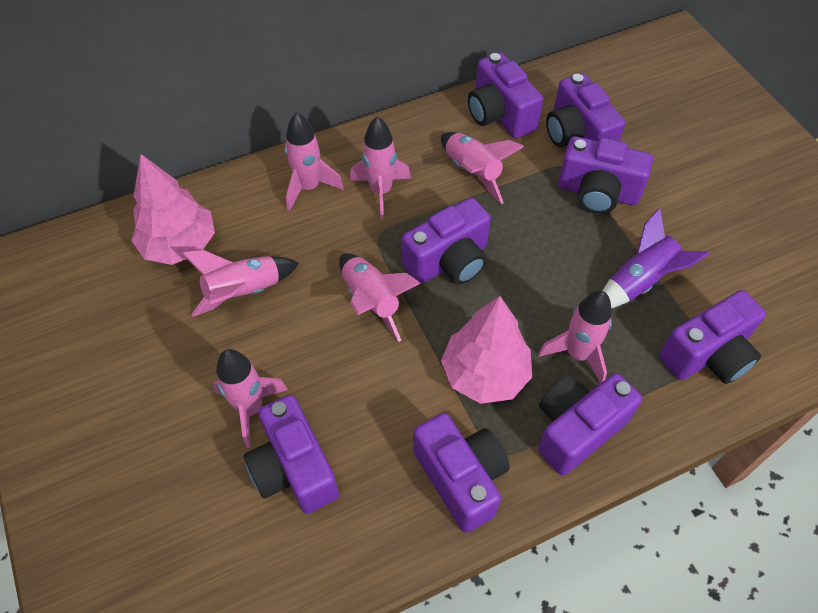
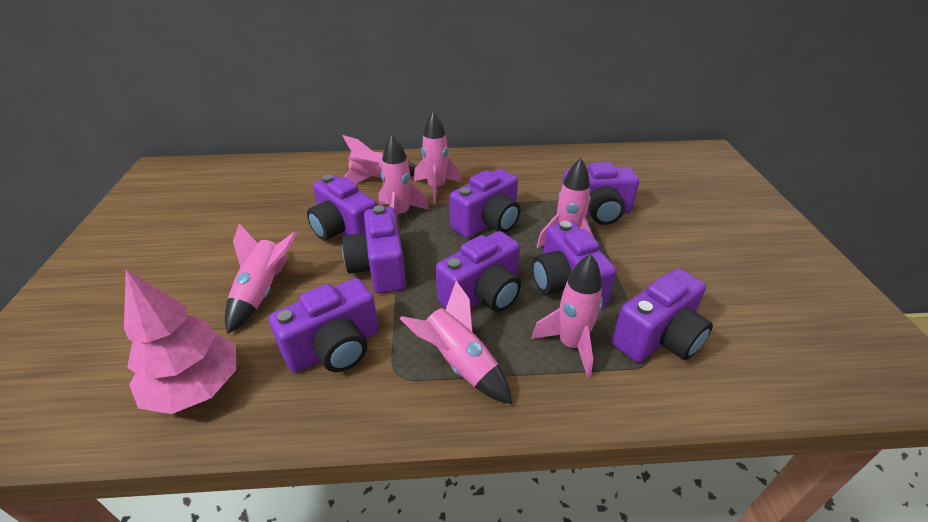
pink tree: 2 -> 1
purple rocket: 1 -> 0

